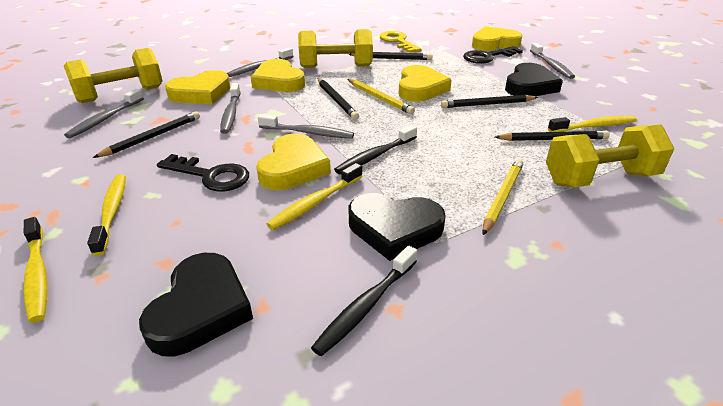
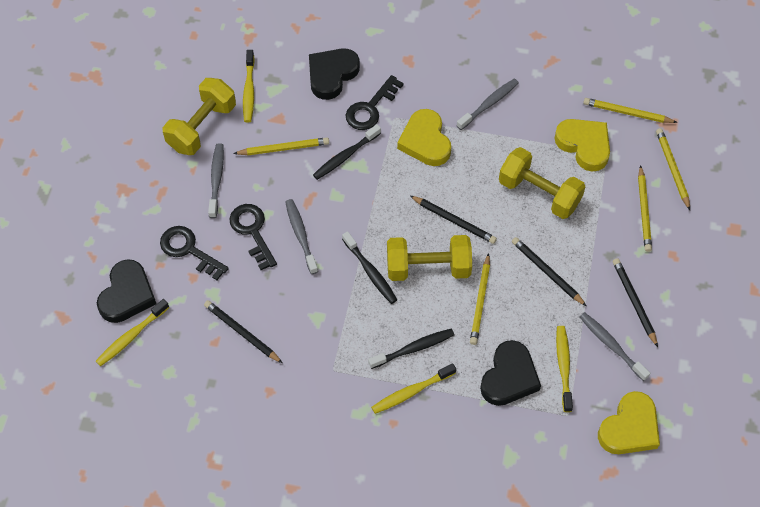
black key: 2 -> 3
black pencil: 5 -> 4
black toothbrush: 2 -> 3
grey toothbrush: 5 -> 4
yellow heart: 5 -> 3
yellow key: 1 -> 0
yellow pencil: 2 -> 5

